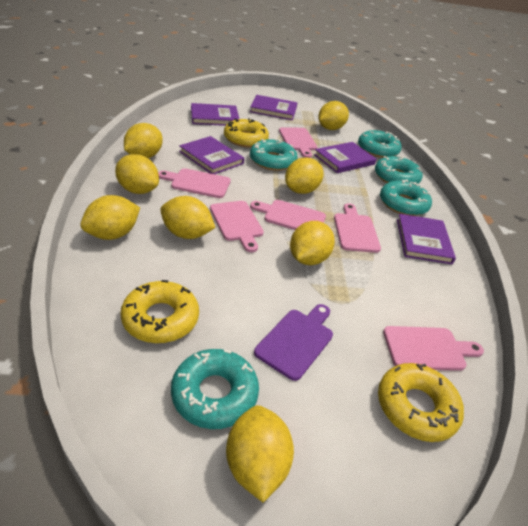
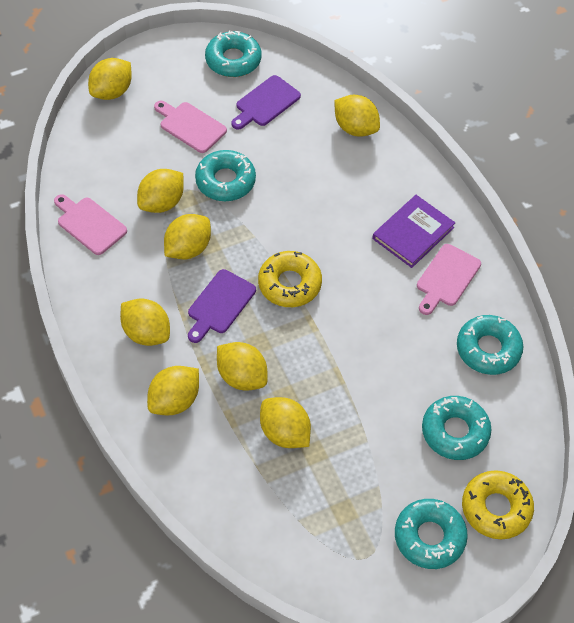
pink cutting board: 6 -> 3
purple book: 5 -> 1
purple cutting board: 1 -> 2
yellow donut: 3 -> 2

